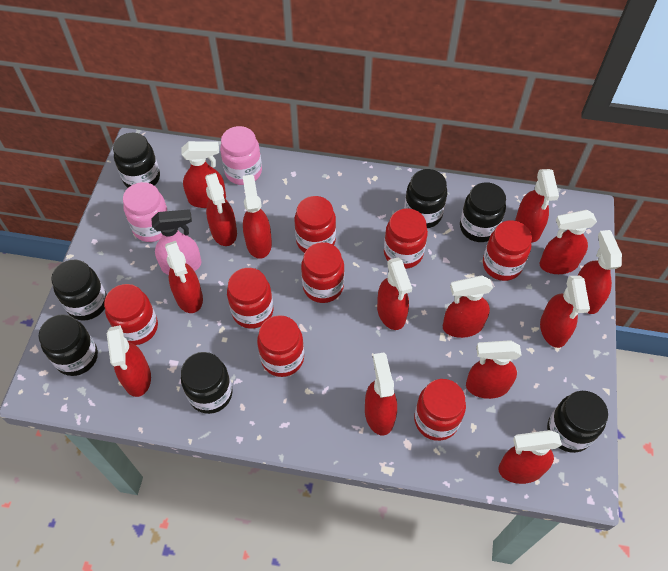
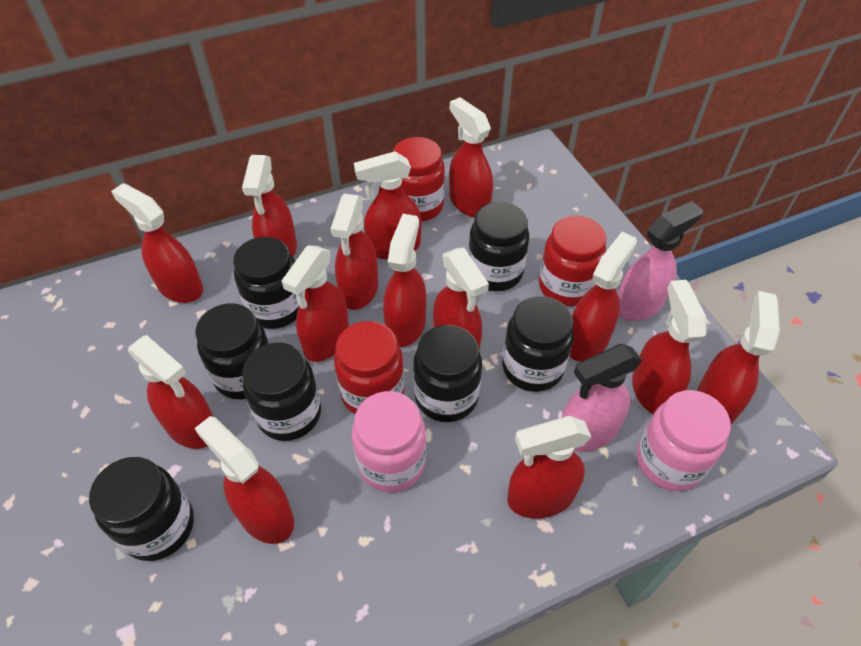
pink spray bottle: 1 -> 2
red jar: 8 -> 3

